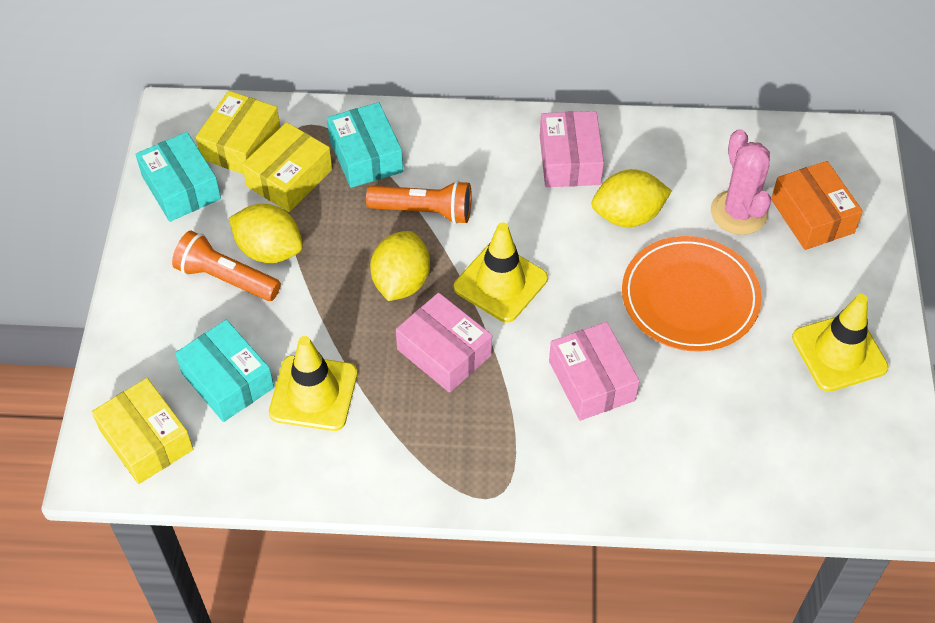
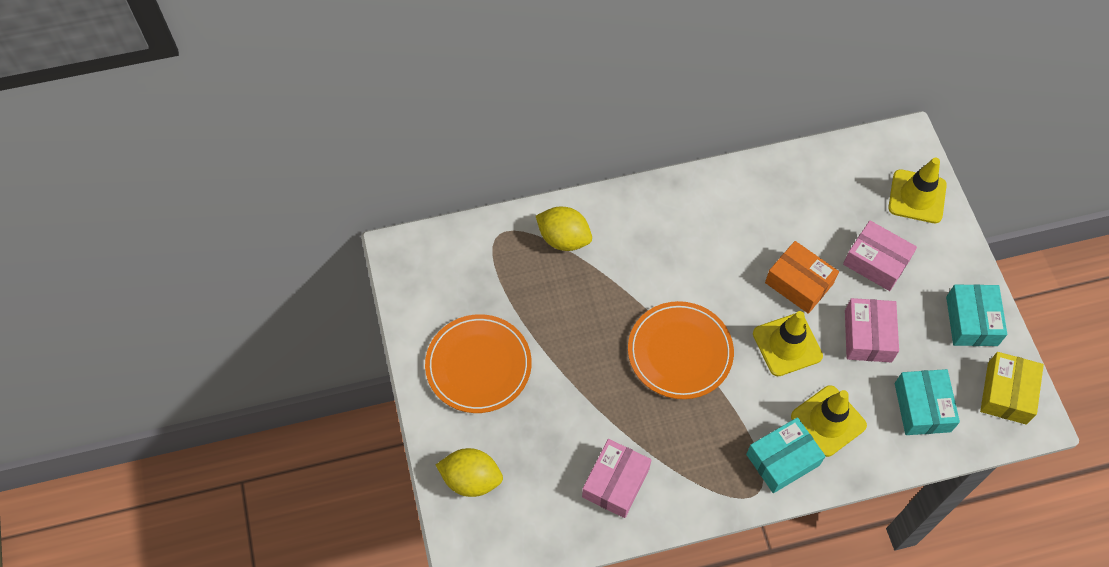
orange flashlight: 2 -> 0
orange plate: 1 -> 2
pink cactus: 1 -> 0
yellow box: 3 -> 1
yellow lemon: 3 -> 2

